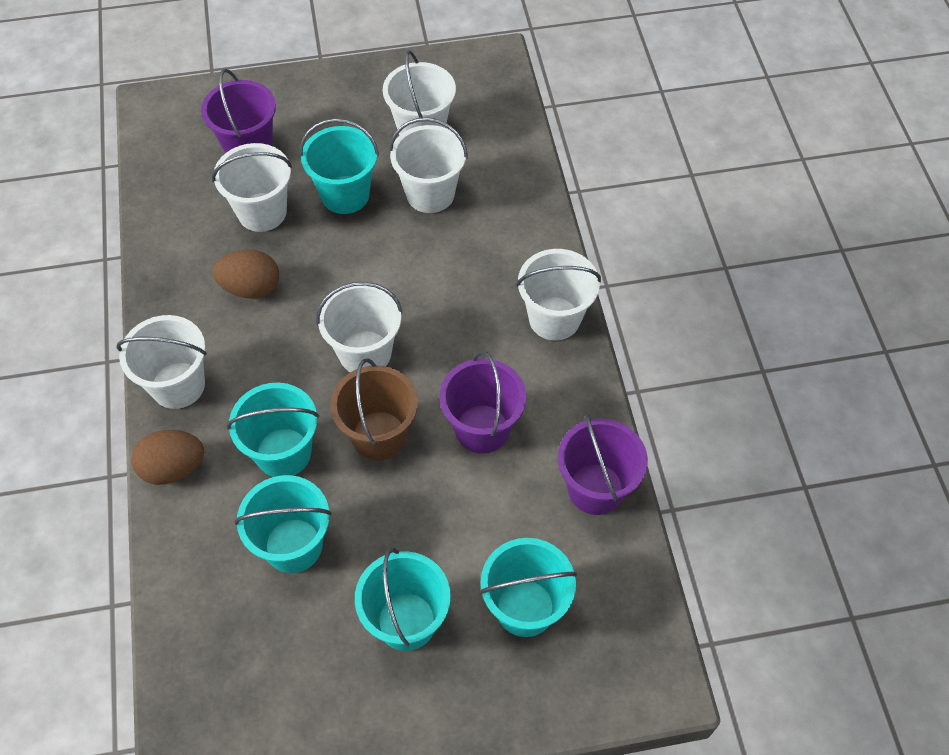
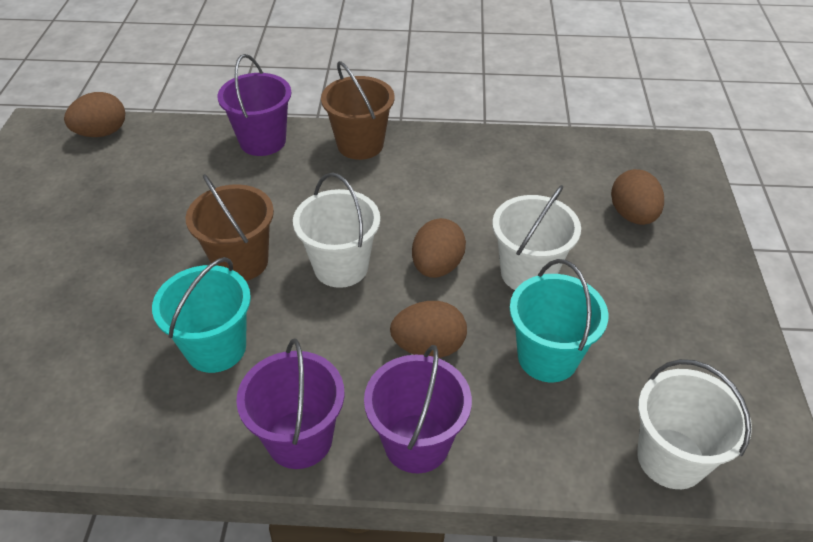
brown bucket: 1 -> 2
brown egg: 2 -> 4
turquoise bucket: 5 -> 2
white bucket: 6 -> 3

